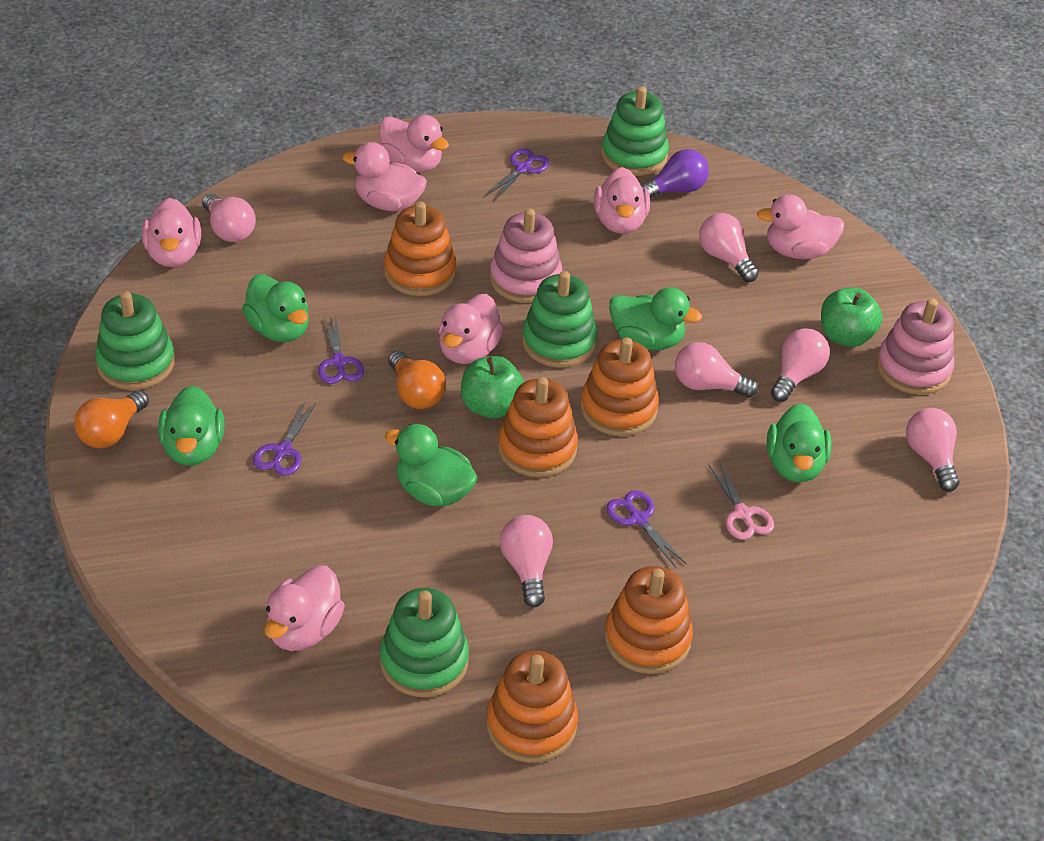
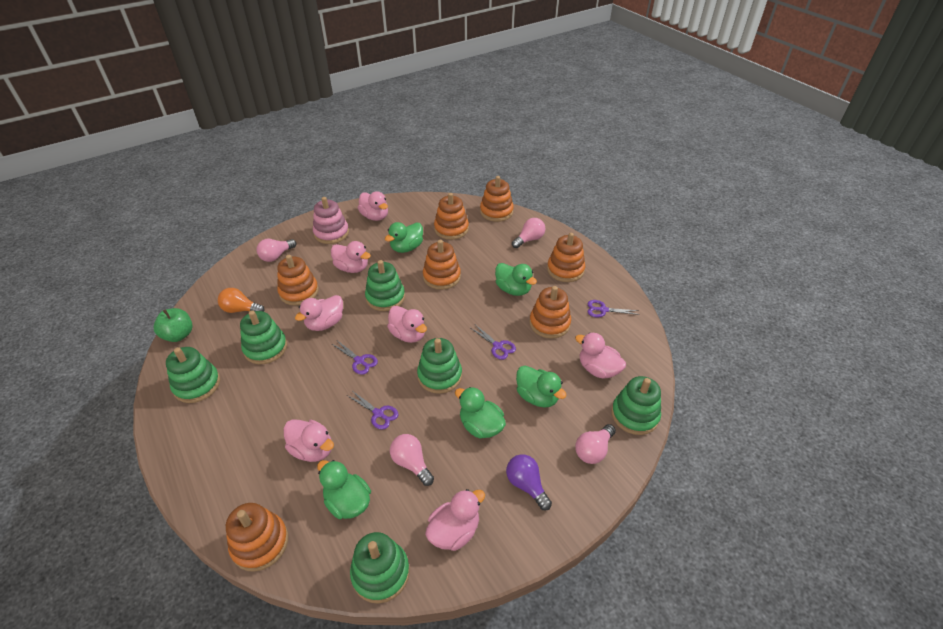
green apple: 2 -> 1
green stacking toy: 4 -> 6
orange light bulb: 2 -> 1
orange stacking toy: 5 -> 7
pink light bulb: 6 -> 4
pink scissors: 1 -> 0
pink stacking toy: 2 -> 1

